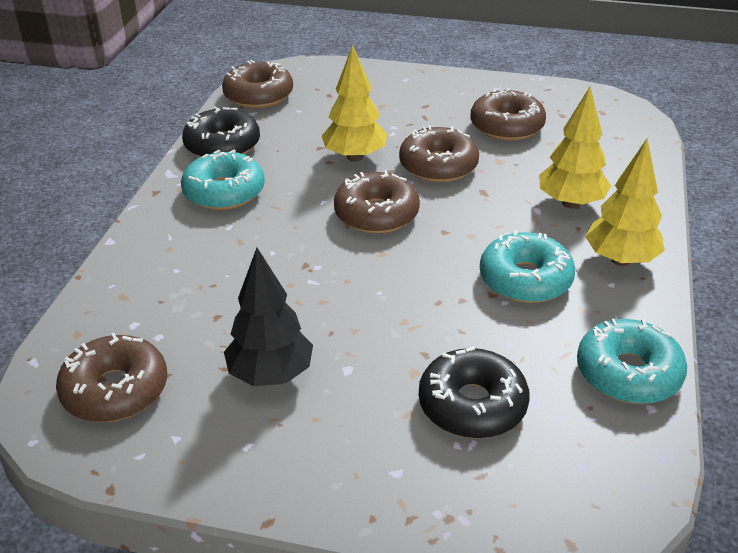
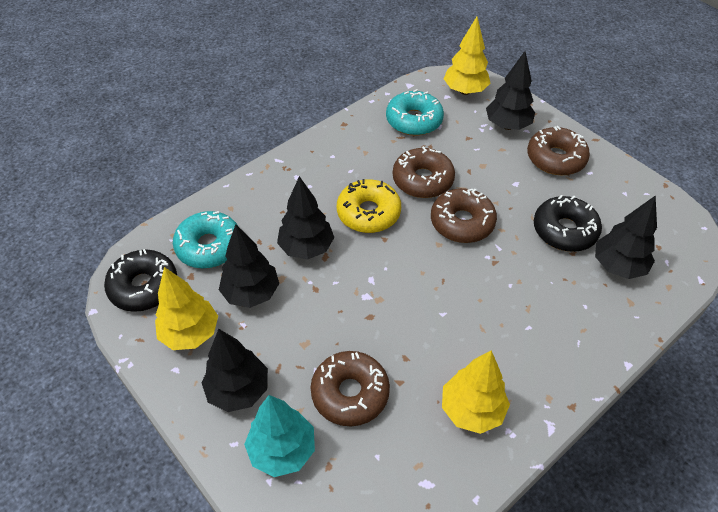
black tree: 1 -> 5
brown donut: 5 -> 4
turquoise donut: 3 -> 2
turquoise tree: 0 -> 1
yellow donut: 0 -> 1

